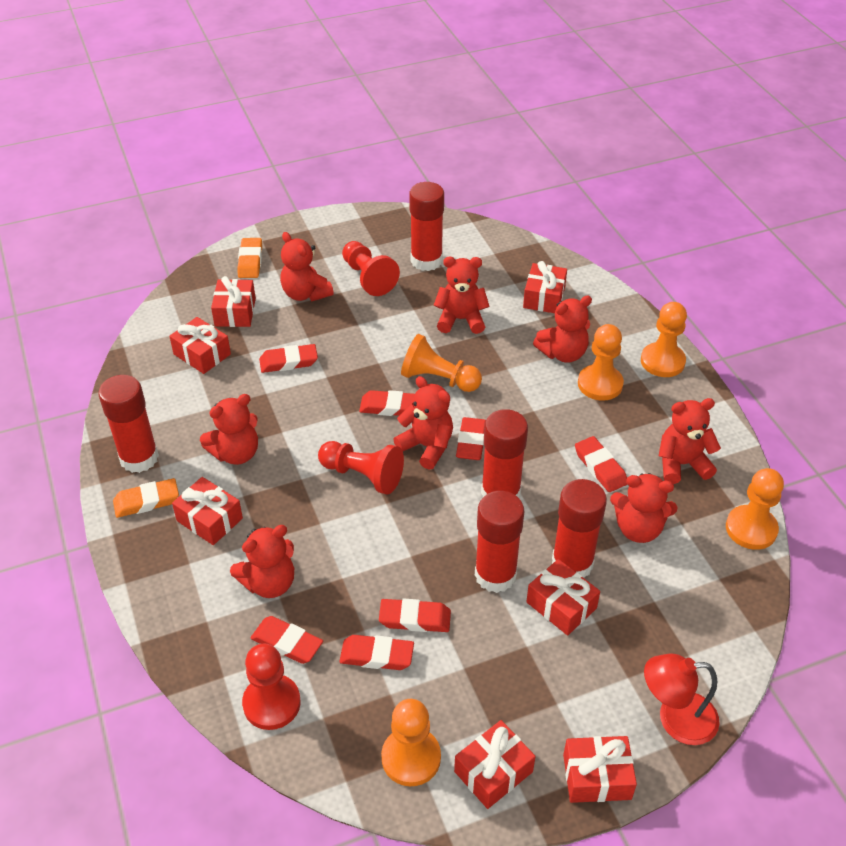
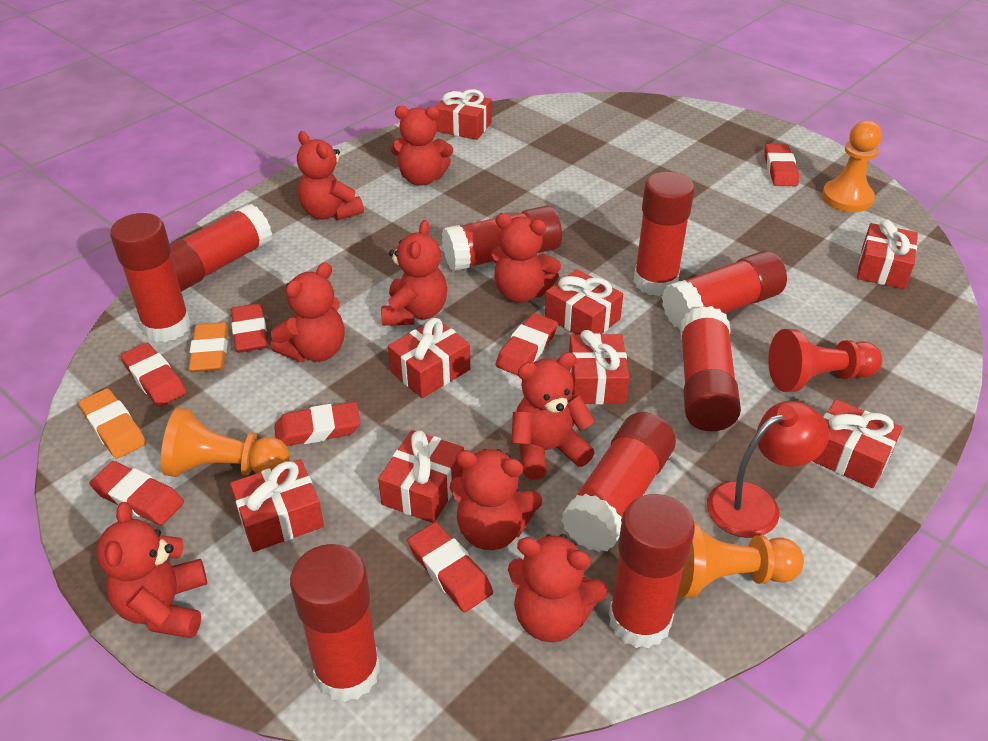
orange pawn: 5 -> 3
red gift: 7 -> 8
red glue stick: 5 -> 9
red pawn: 3 -> 1
red teddy bear: 8 -> 9

